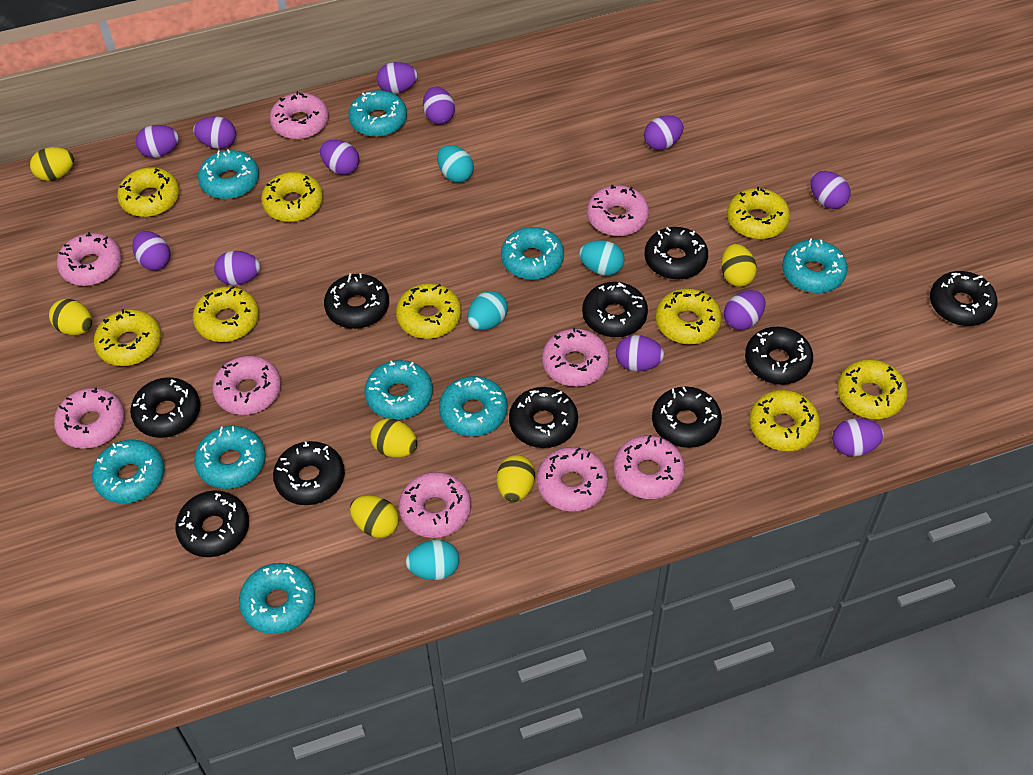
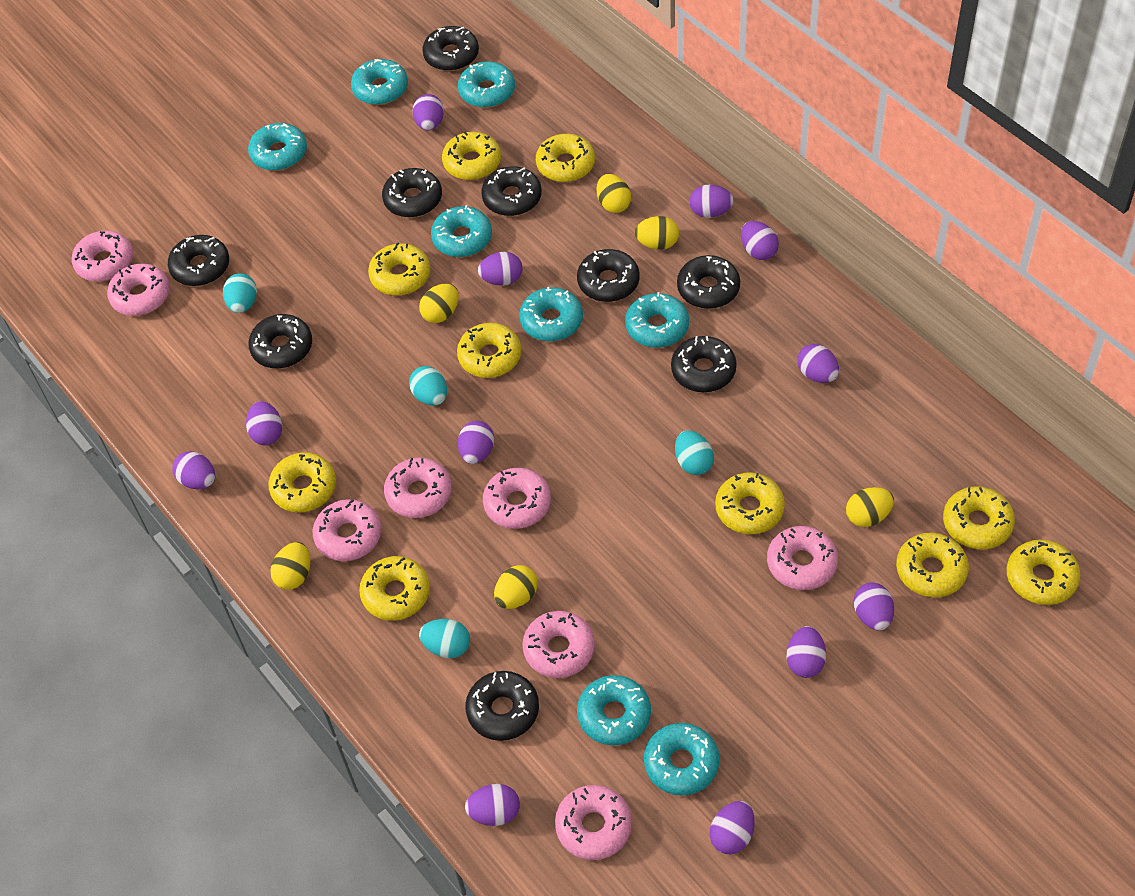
black donut: 10 -> 9
pink donut: 9 -> 8
turquoise donut: 9 -> 8
yellow donut: 9 -> 10

